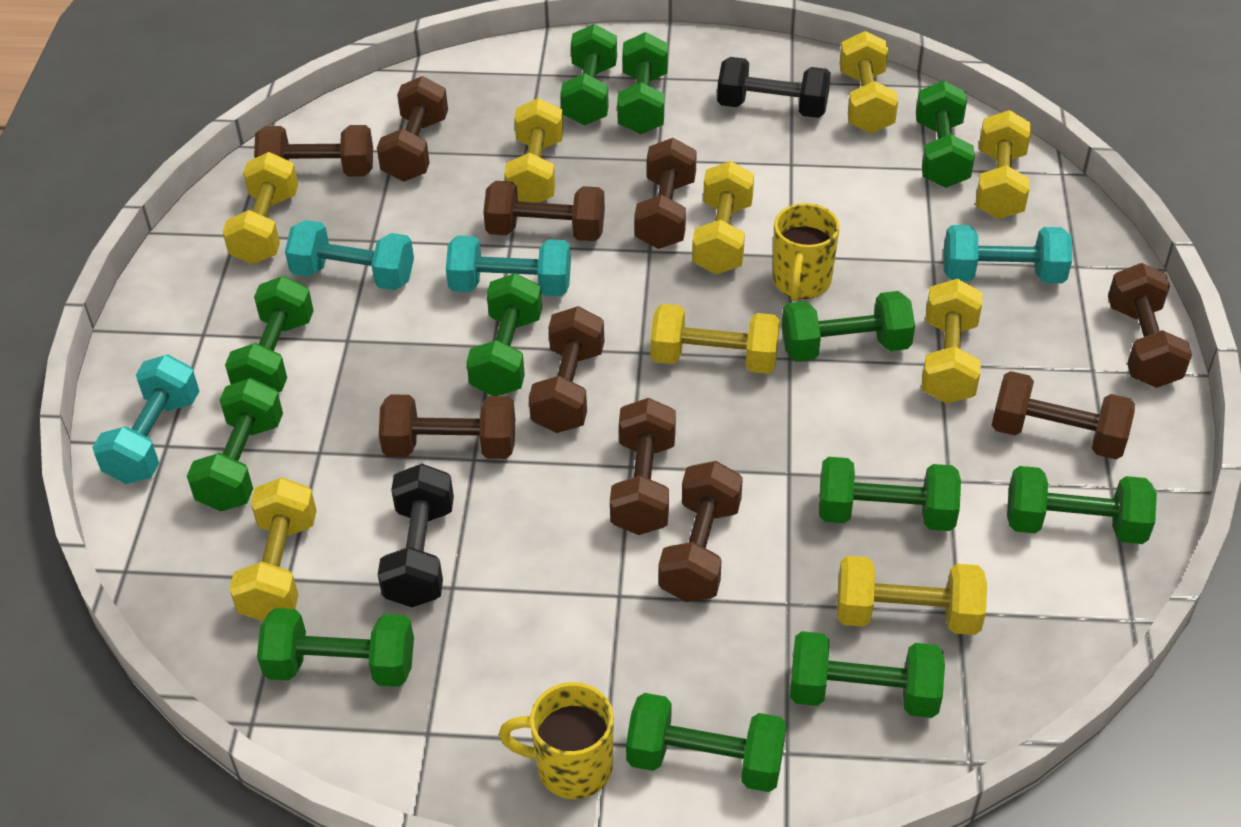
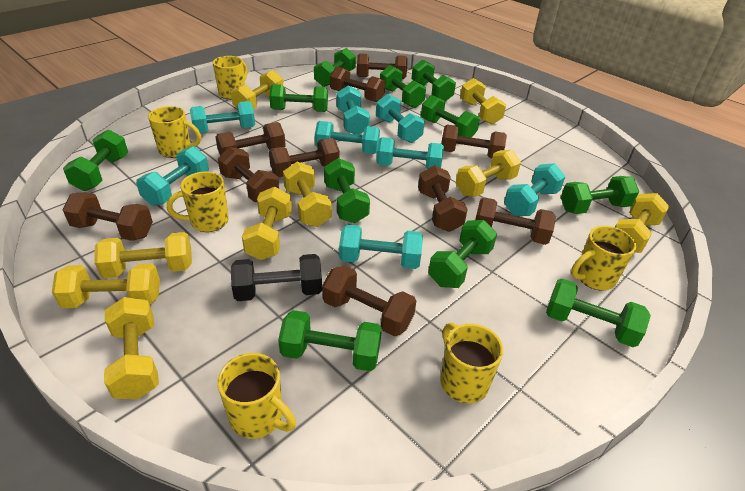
black dumbbell: 2 -> 1
green dumbbell: 12 -> 11
turquoise dumbbell: 4 -> 8
yellow mug: 2 -> 6

